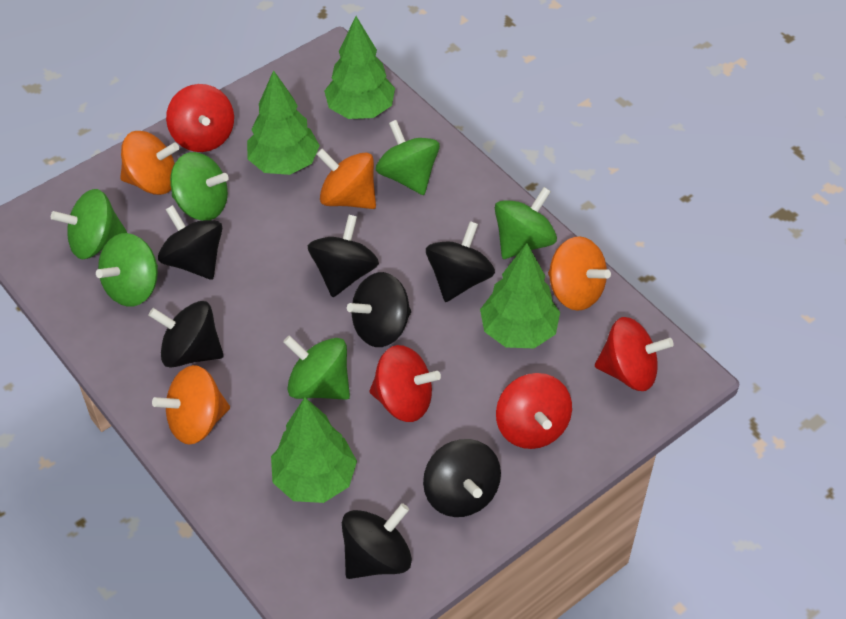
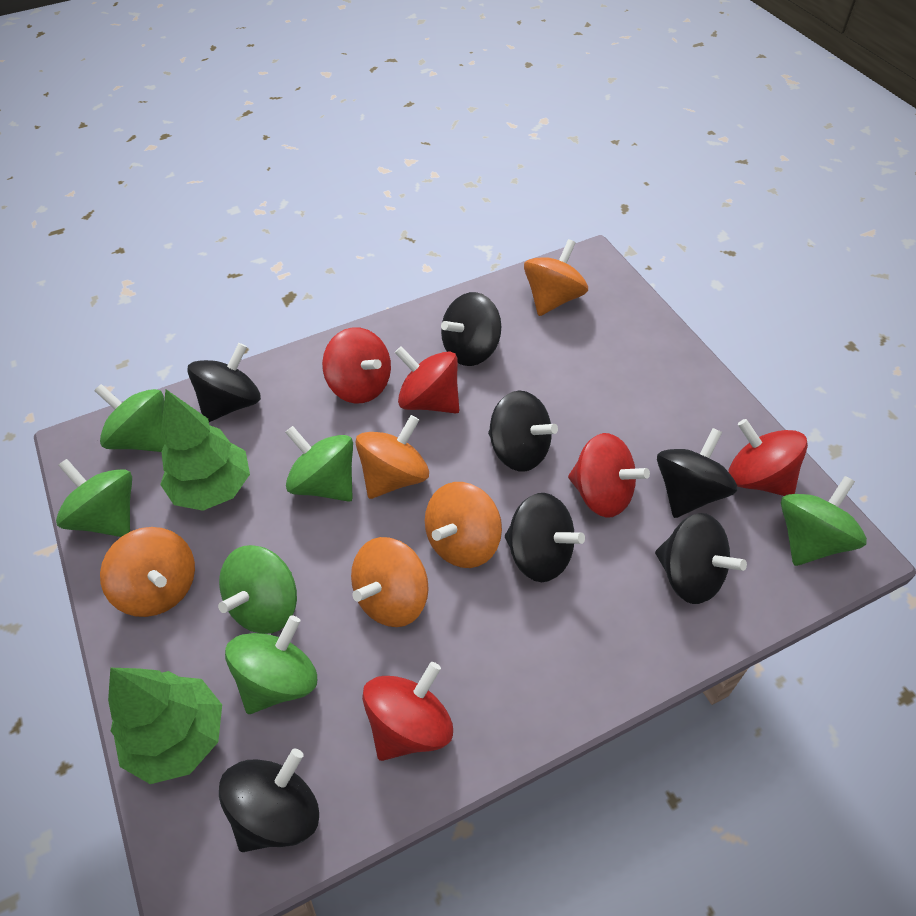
green tree: 4 -> 2
orange spinning top: 4 -> 5
red spinning top: 4 -> 5

